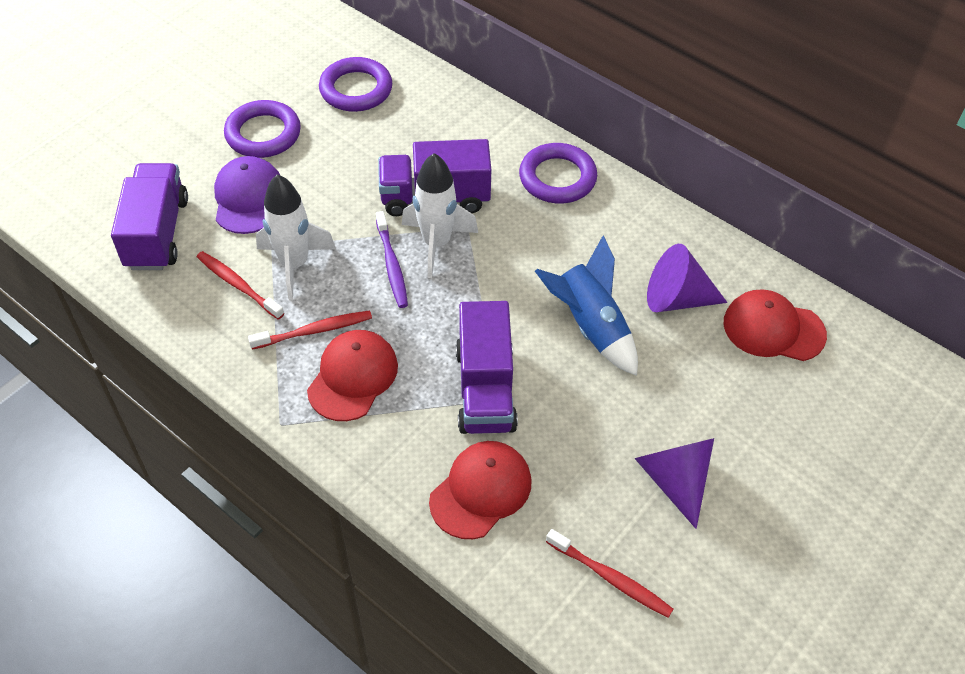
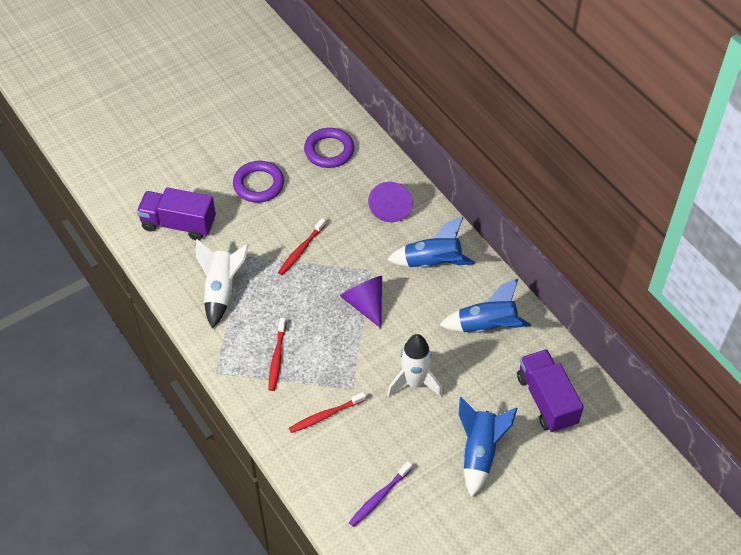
blue rocket: 1 -> 3
purple cap: 1 -> 0
purple ring: 3 -> 2
purple truck: 3 -> 2
red cap: 3 -> 0

